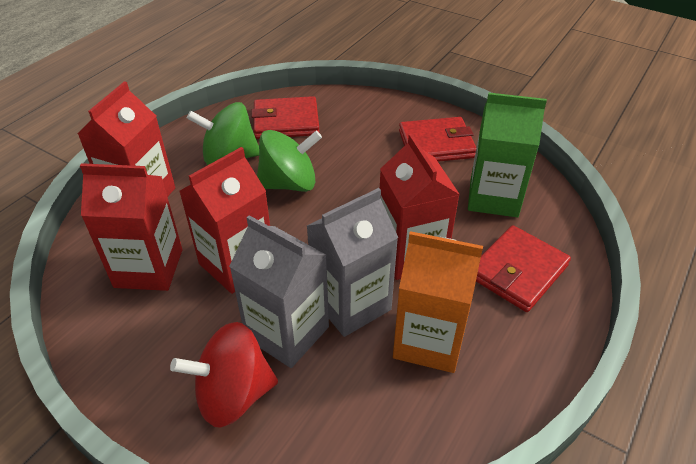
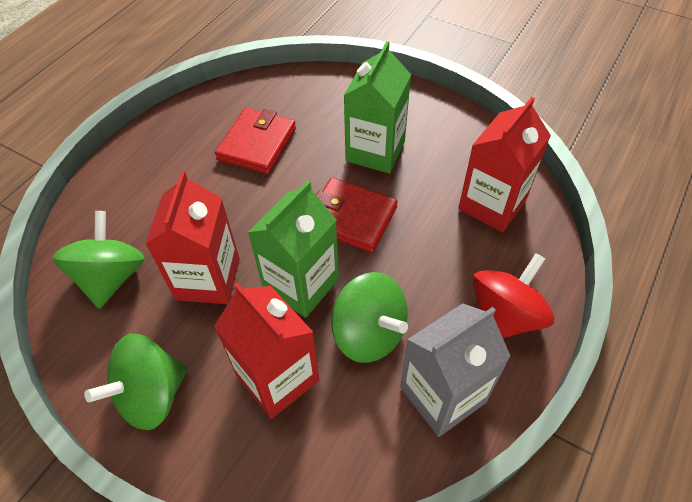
green carton: 1 -> 2
green spinning top: 2 -> 3
grey carton: 2 -> 1
orange carton: 1 -> 0
red carton: 4 -> 3
red wallet: 3 -> 2

